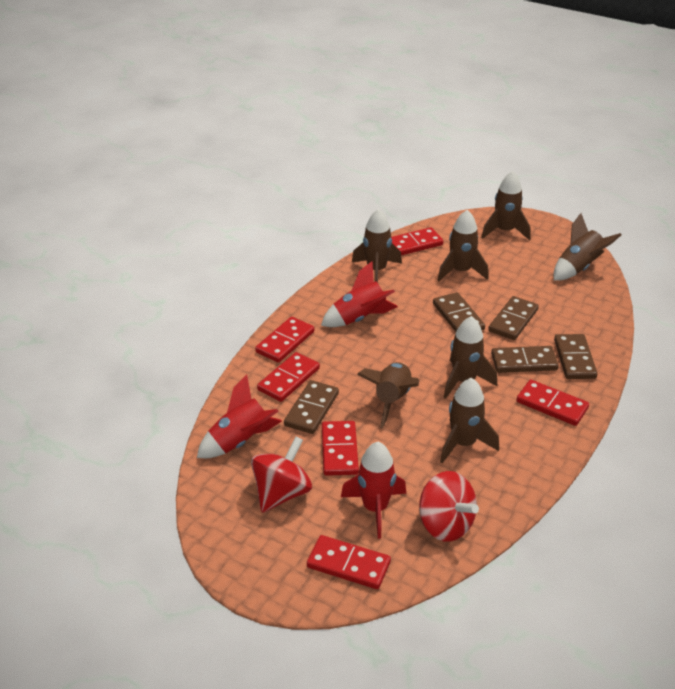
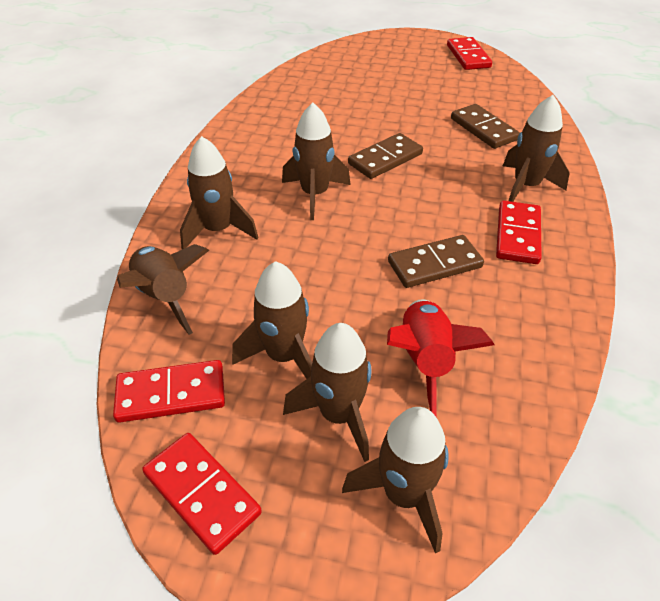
brown domino: 5 -> 3
red domino: 6 -> 4
red rocket: 3 -> 1
red spinning top: 2 -> 0

